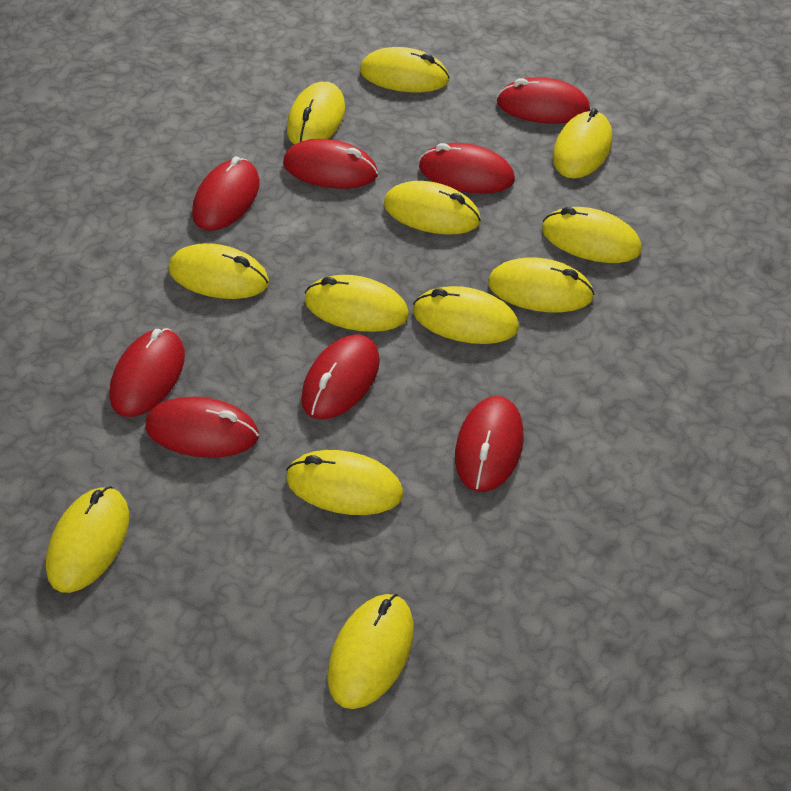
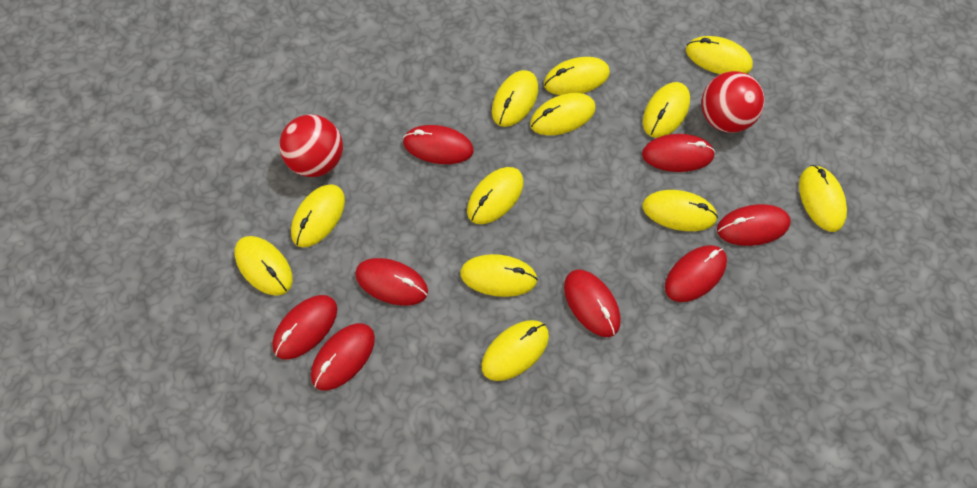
red ball: 0 -> 2

